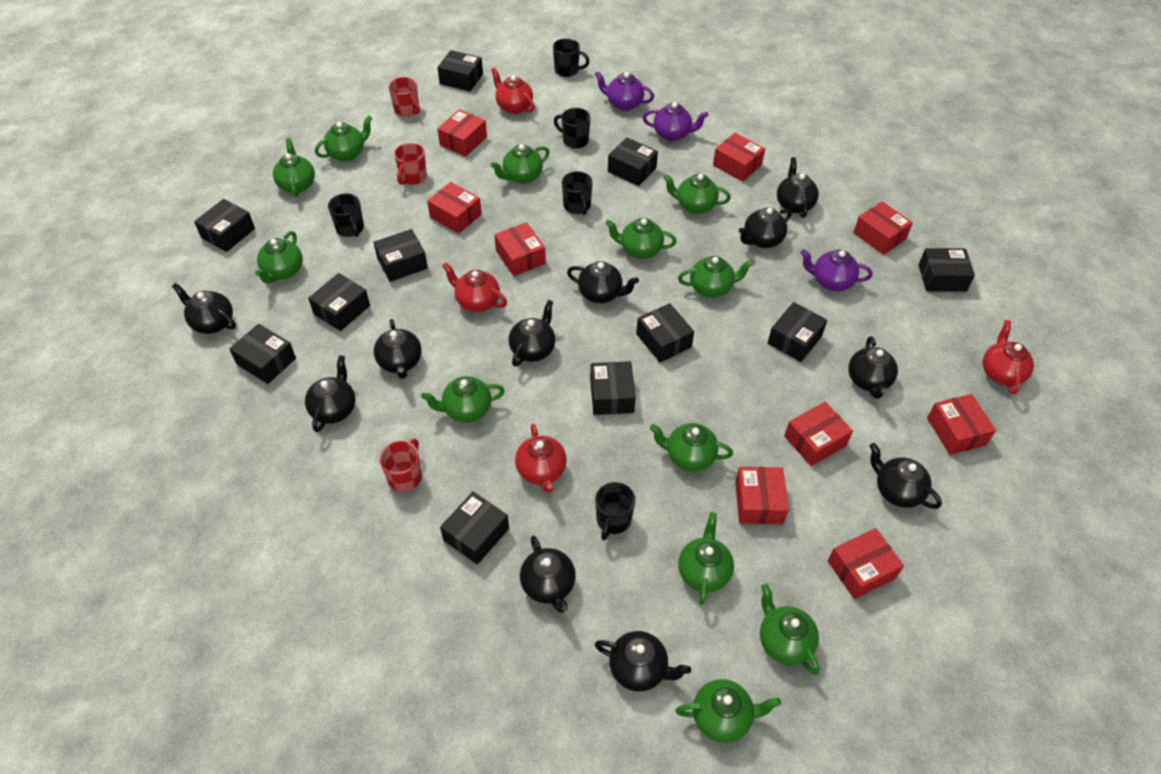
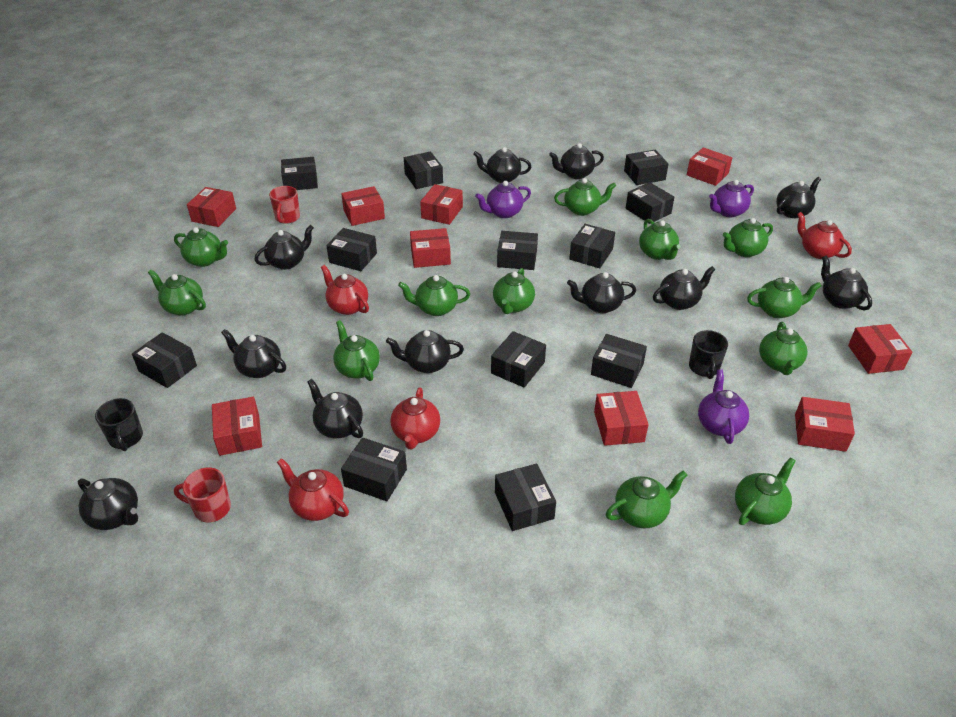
black box: 11 -> 12
black mug: 5 -> 2
red mug: 3 -> 2

